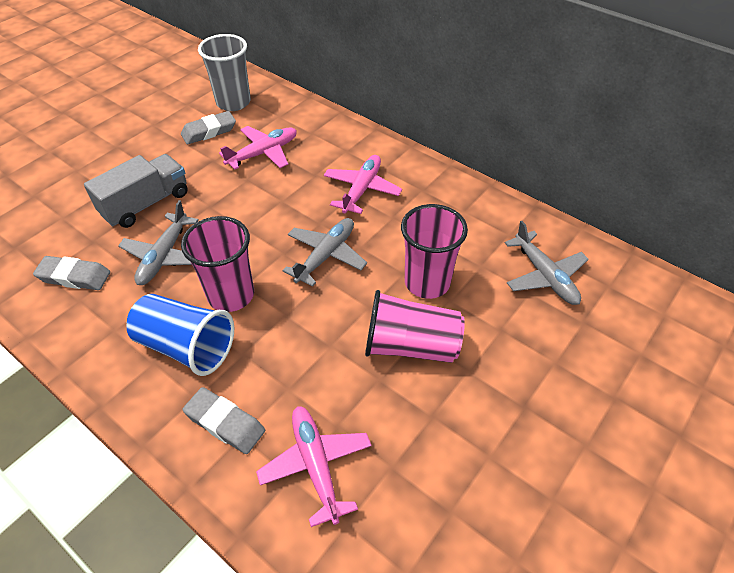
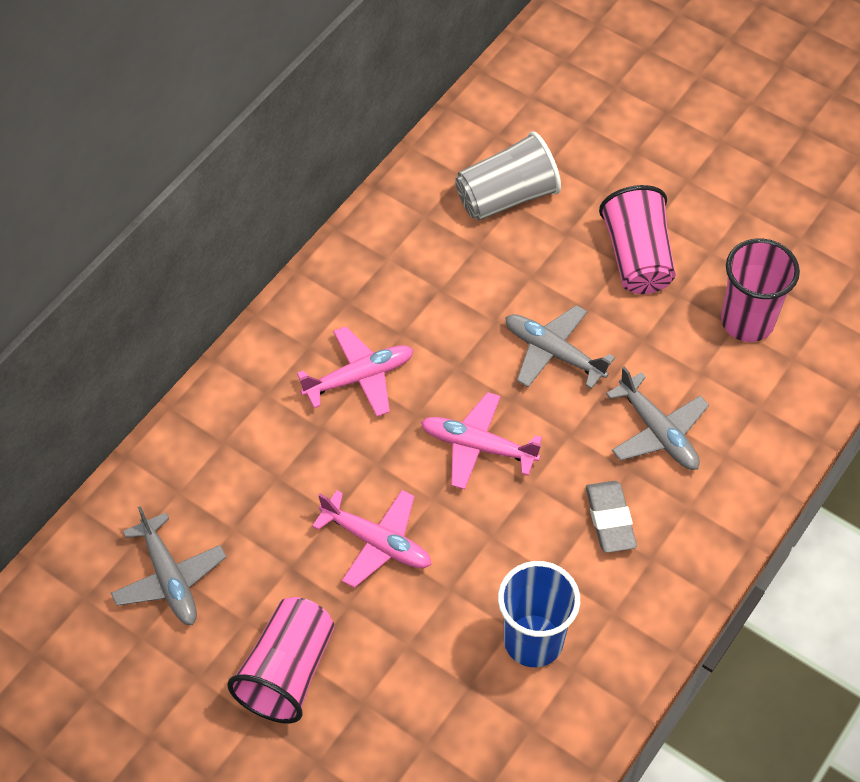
grey eraser: 3 -> 1
grey truck: 1 -> 0

